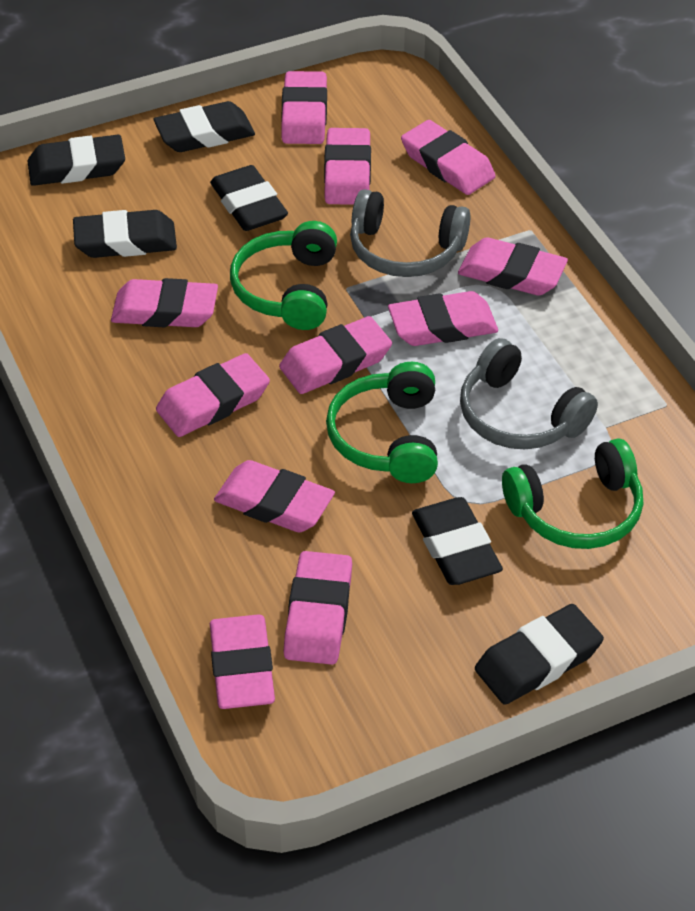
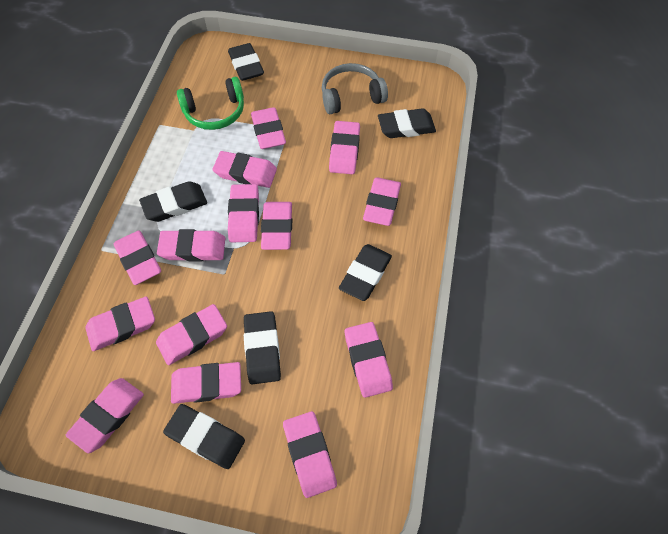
green headphones: 3 -> 1
grey headphones: 2 -> 1
pink eraser: 11 -> 14

